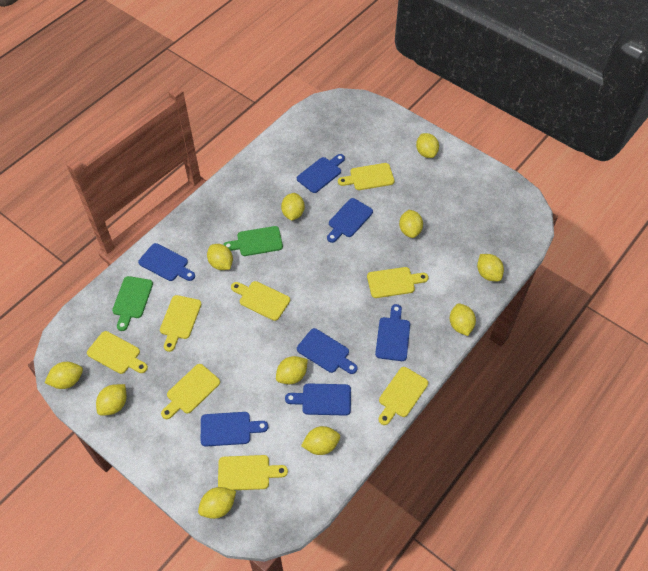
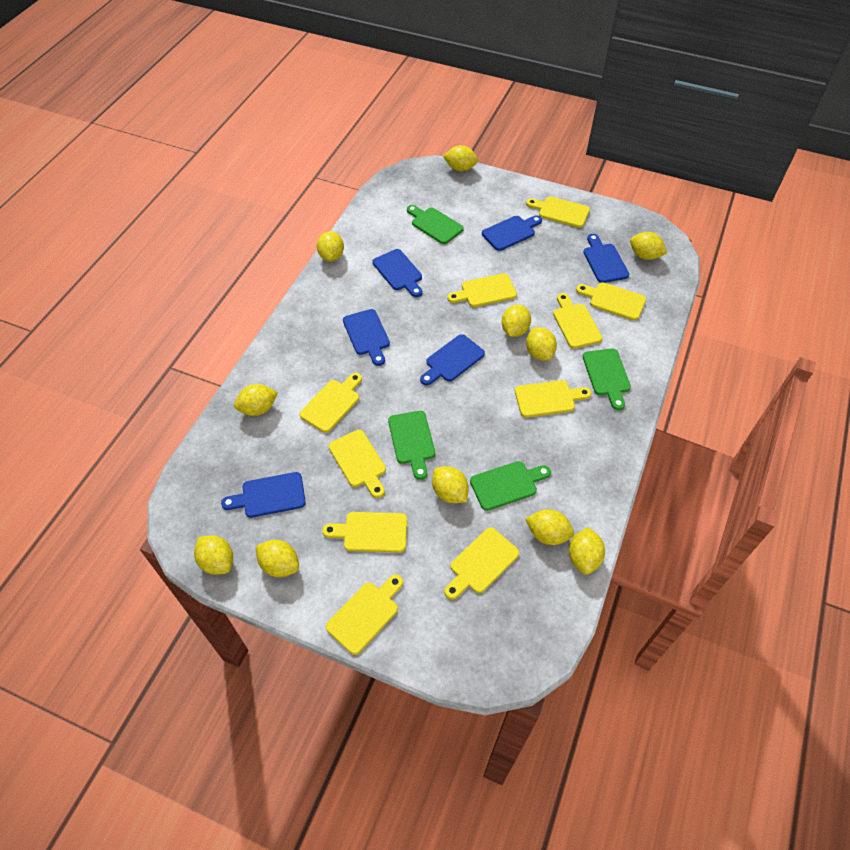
blue cutting board: 7 -> 6
green cutting board: 2 -> 4
yellow cutting board: 8 -> 10

